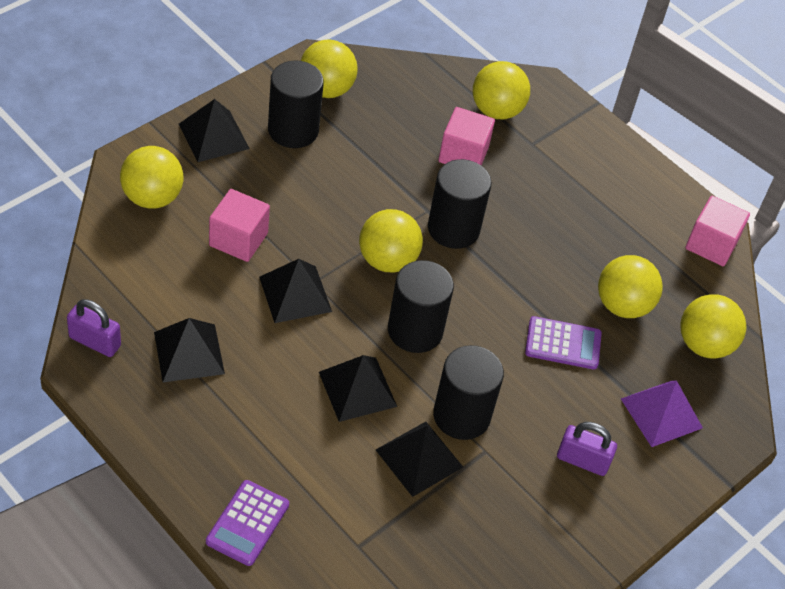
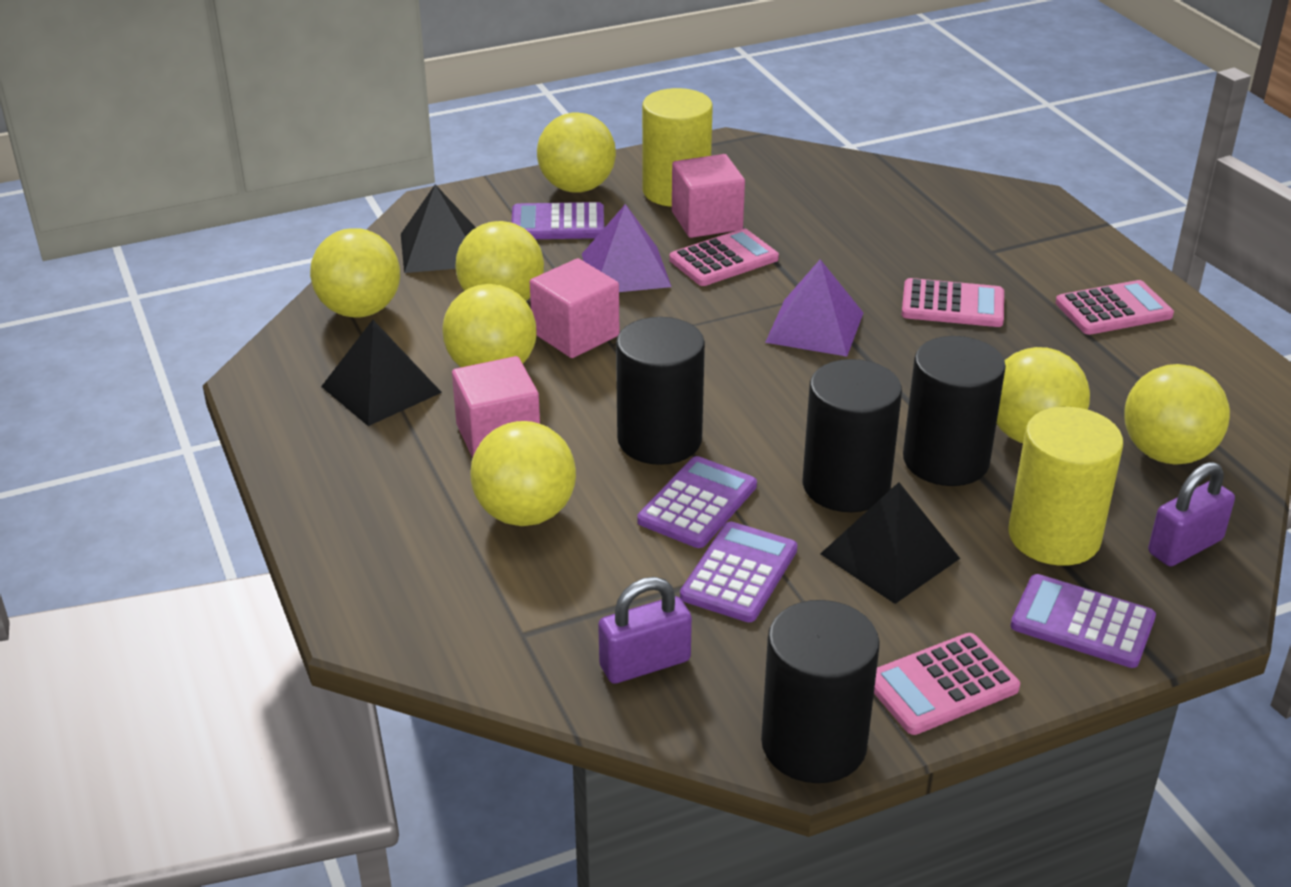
black pyramid: 5 -> 3
pink calculator: 0 -> 4
purple calculator: 2 -> 4
purple pyramid: 1 -> 2
yellow ball: 6 -> 7
yellow cylinder: 0 -> 2

